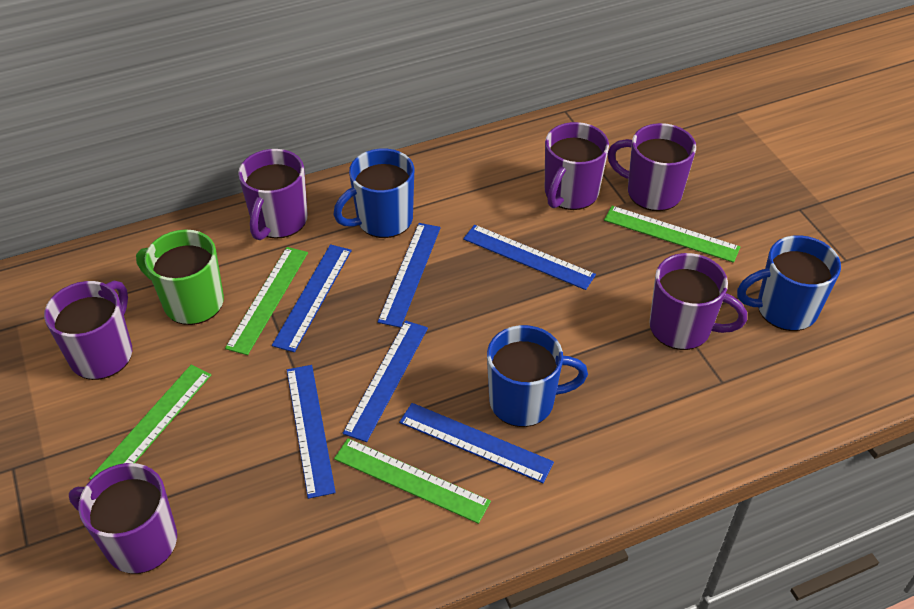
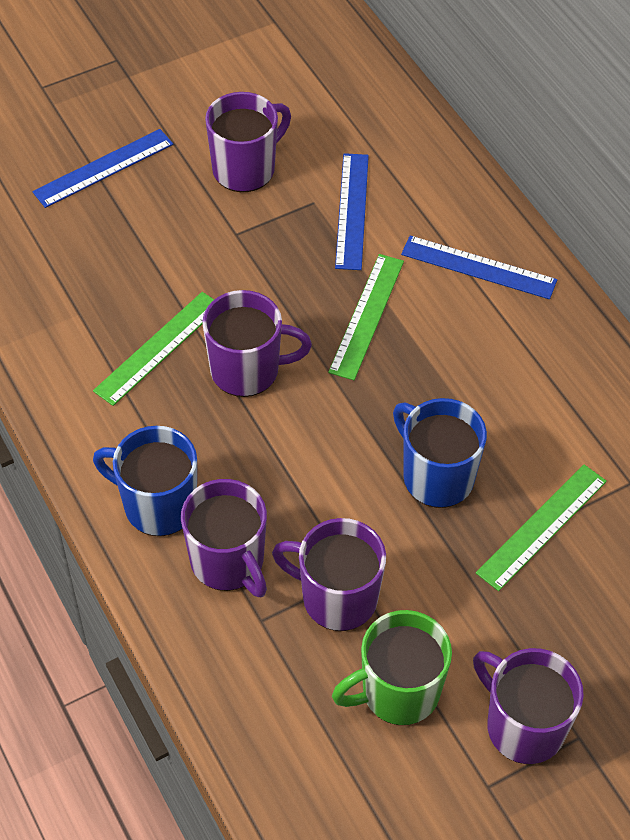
blue mug: 3 -> 2
blue ruler: 6 -> 3
green ruler: 4 -> 3
purple mug: 6 -> 5

